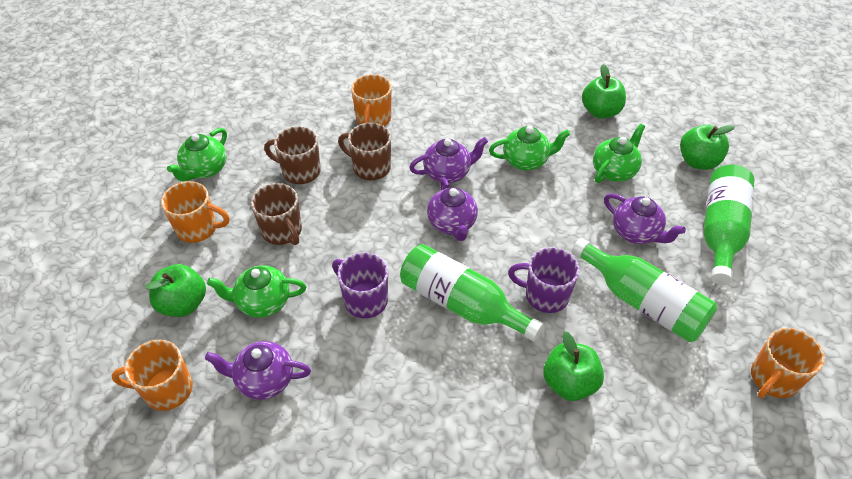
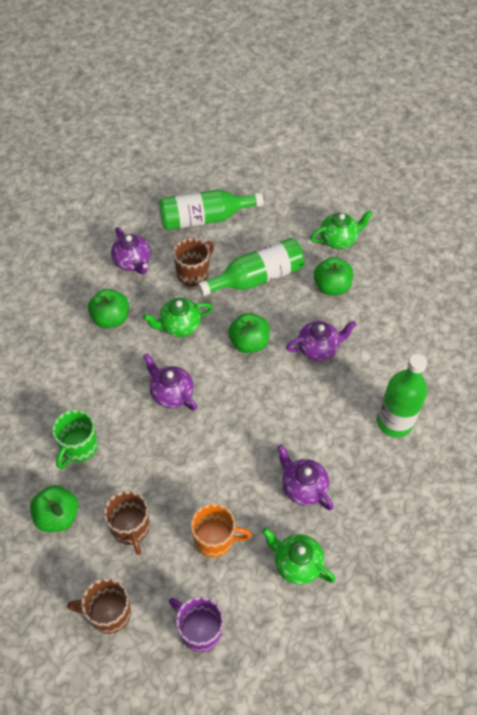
green mug: 0 -> 1
green teapot: 4 -> 3
orange mug: 4 -> 1
purple mug: 2 -> 1

